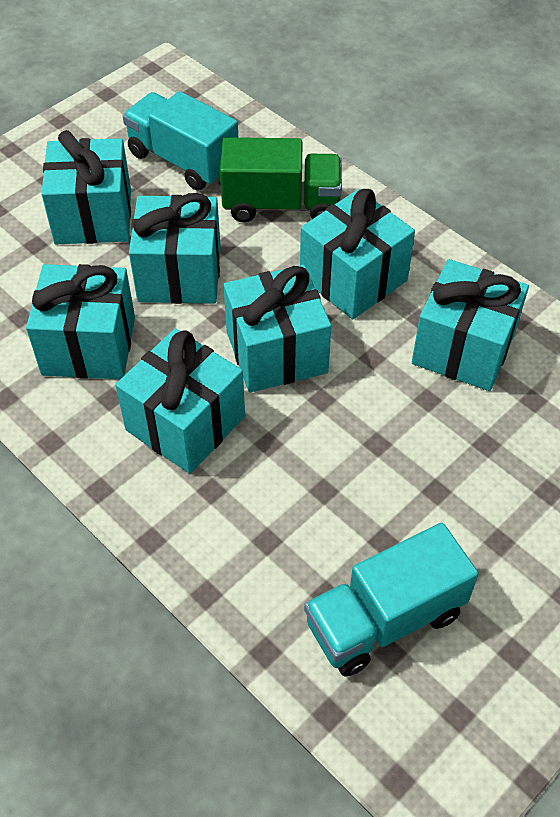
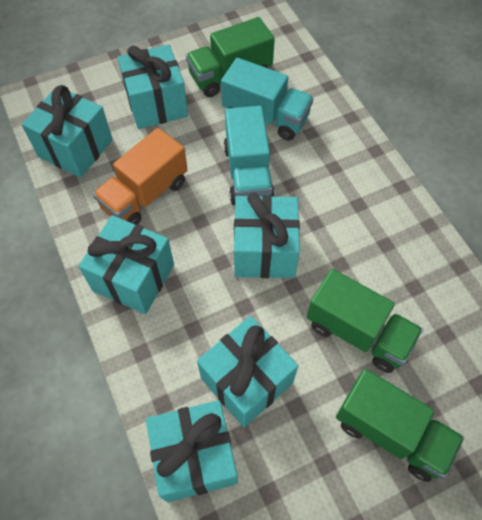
green truck: 1 -> 3
orange truck: 0 -> 1
turquoise gift: 7 -> 6

